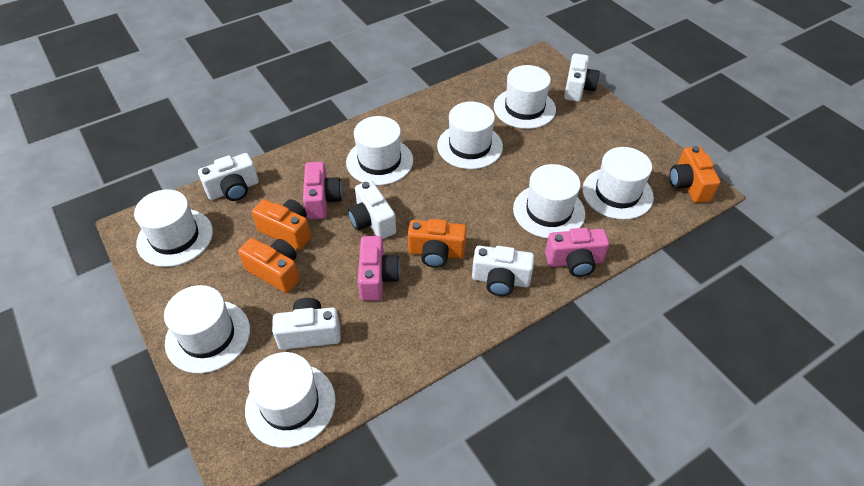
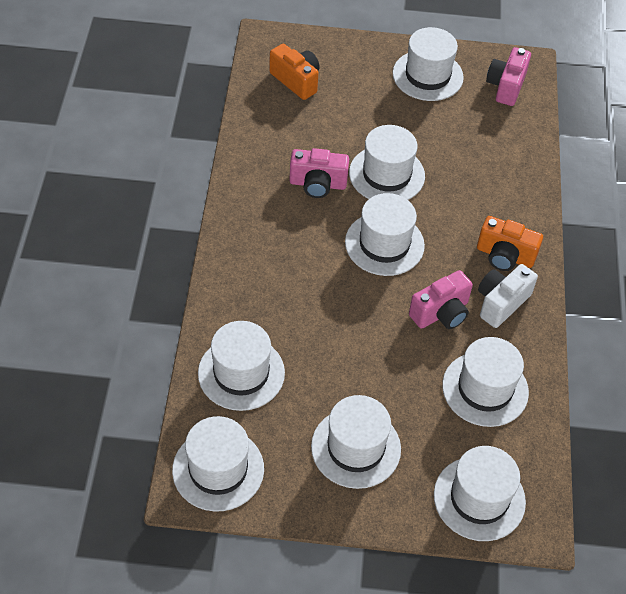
orange camera: 4 -> 2
white camera: 5 -> 1

